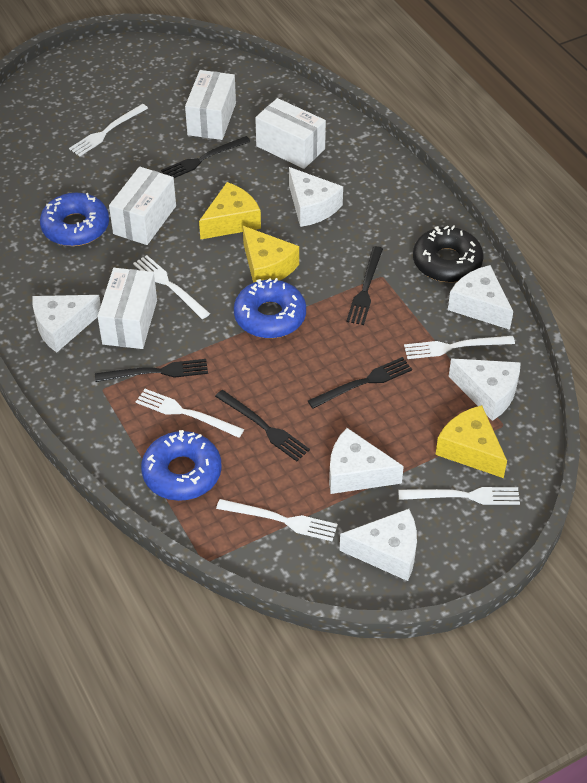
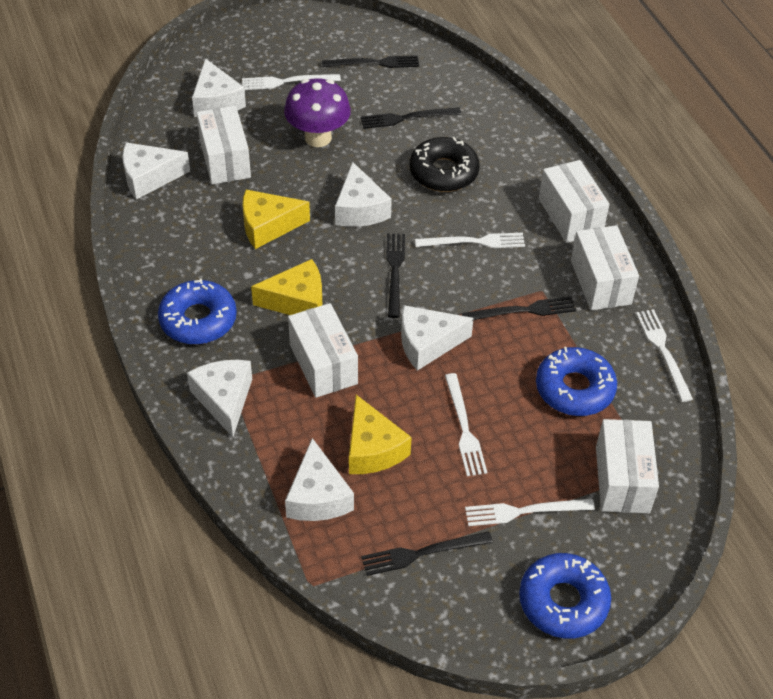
purple mushroom: 0 -> 1
white box: 4 -> 5
white fork: 6 -> 5

